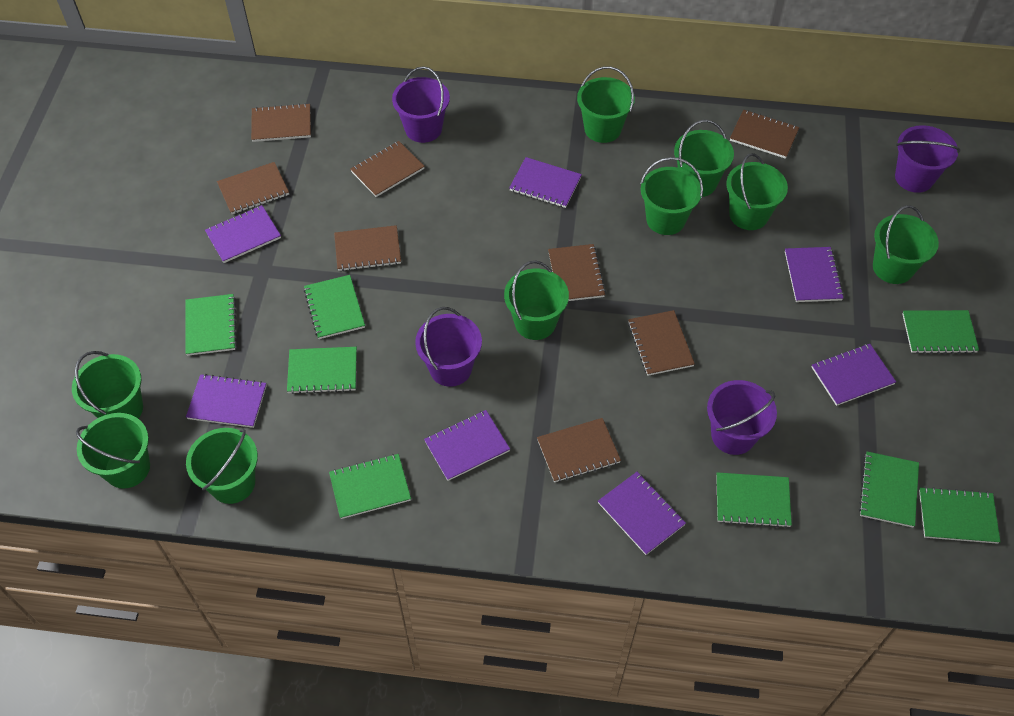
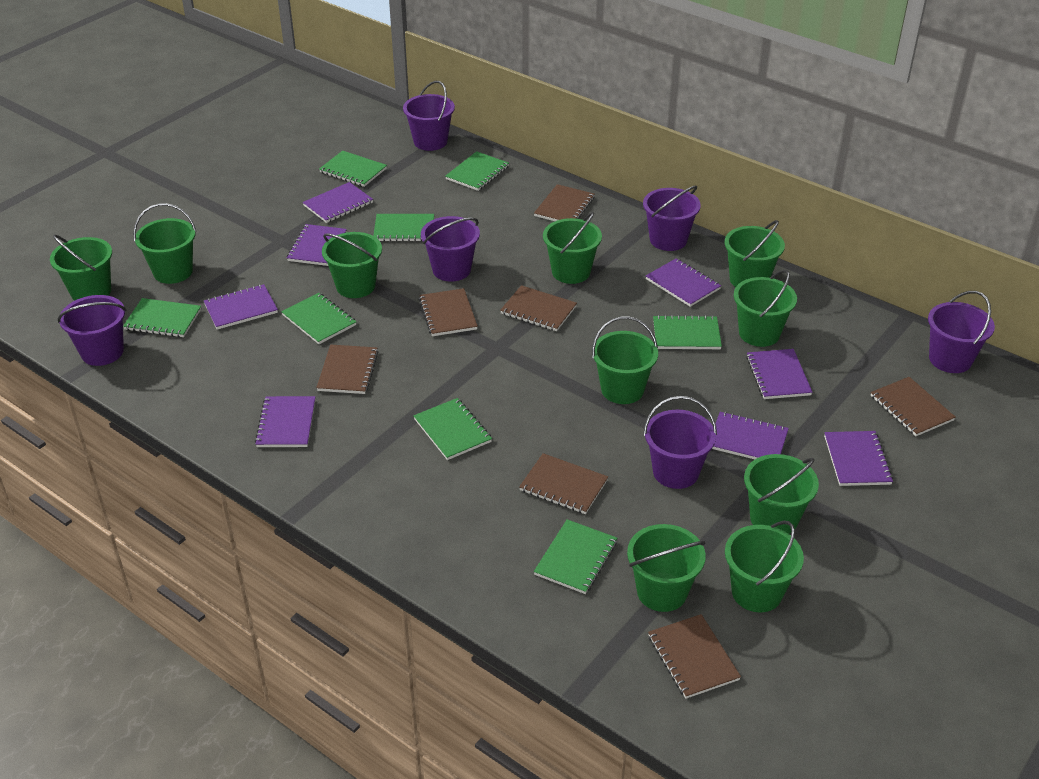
brown notebook: 8 -> 7
green bucket: 9 -> 10
purple bucket: 4 -> 6
purple notebook: 7 -> 8

